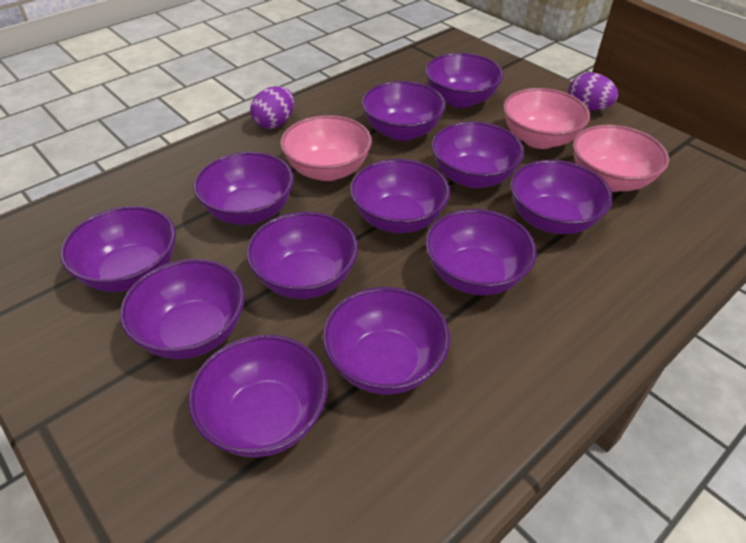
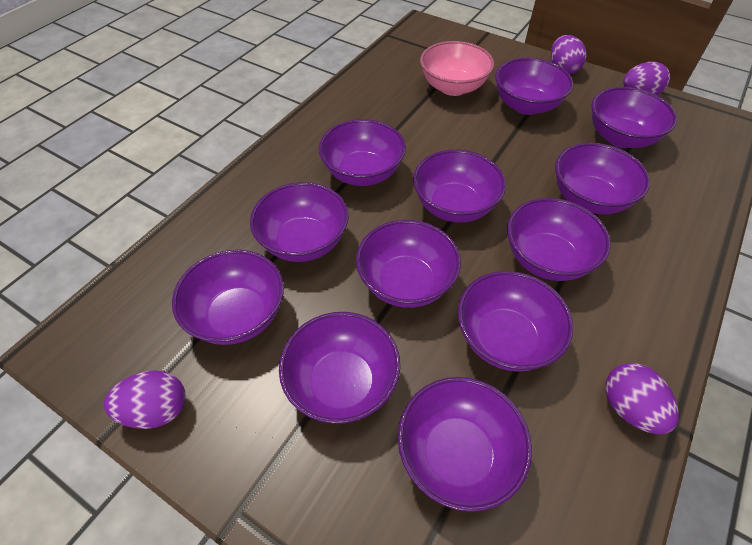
pink bowl: 3 -> 1
purple egg: 2 -> 4

